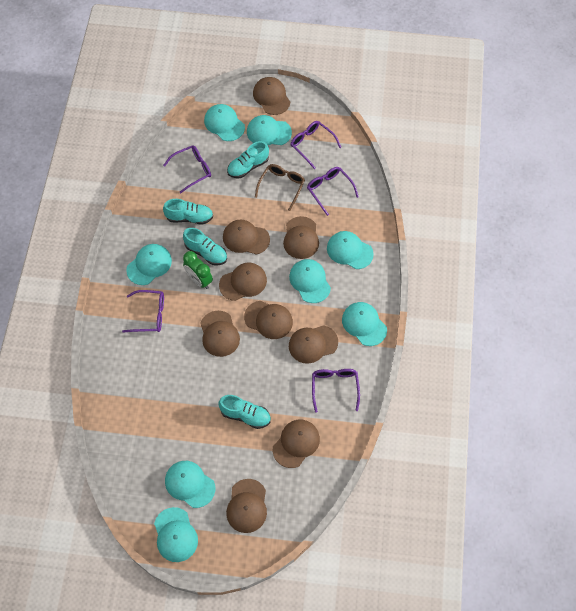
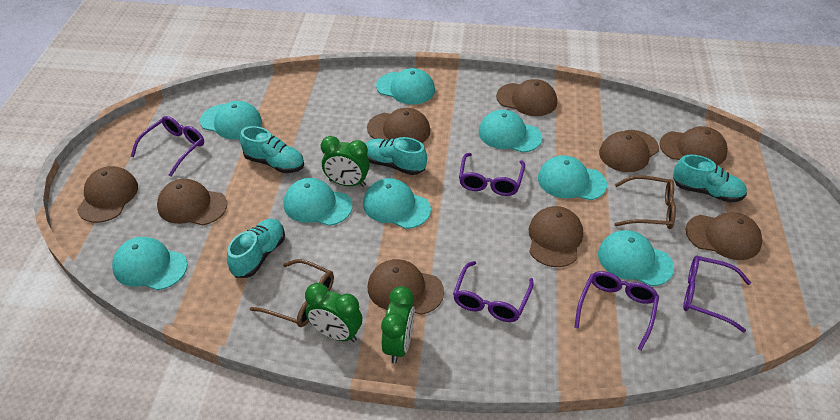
brown glasses: 1 -> 2
green clock: 1 -> 3

